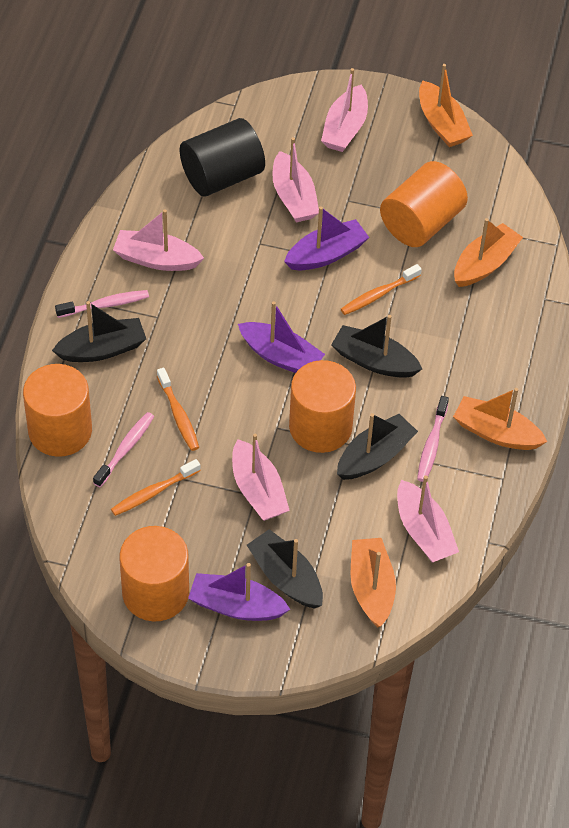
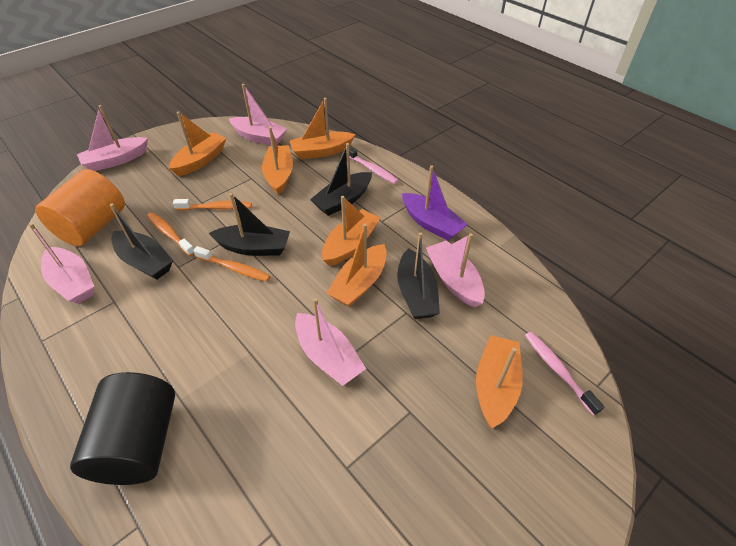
orange boat: 4 -> 6
orange cylinder: 4 -> 1
pink toothbrush: 3 -> 2
purple boat: 3 -> 1

